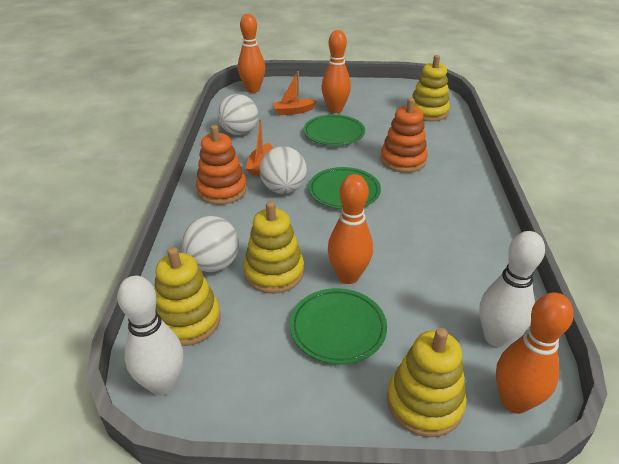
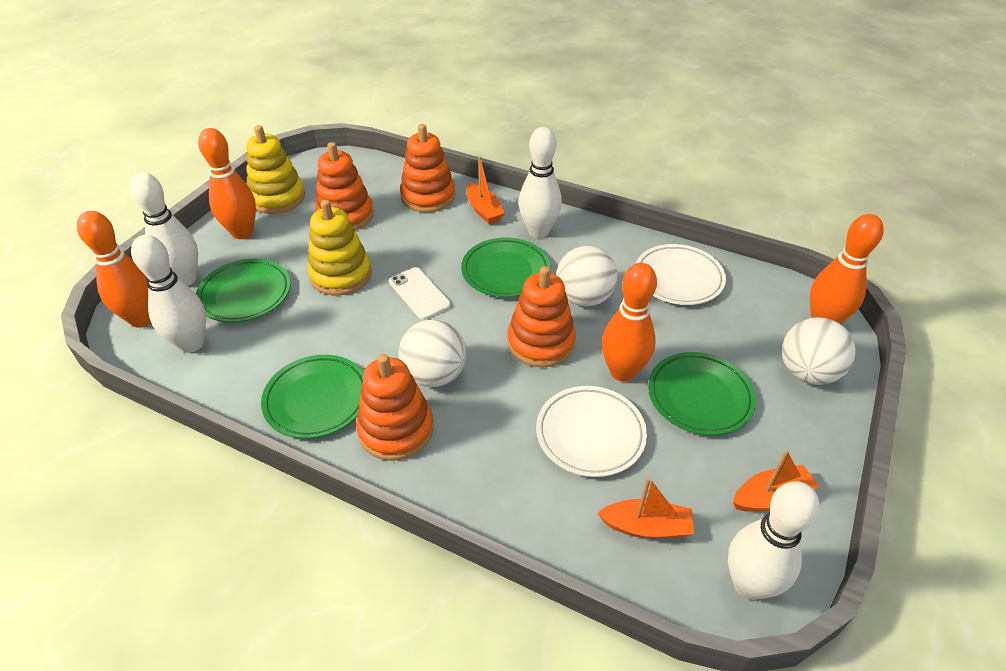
green plate: 3 -> 4
orange boat: 2 -> 3
orange stacking toy: 2 -> 4
white bowling pin: 2 -> 4
white phone: 0 -> 1
white plate: 0 -> 2
yellow stacking toy: 4 -> 2

